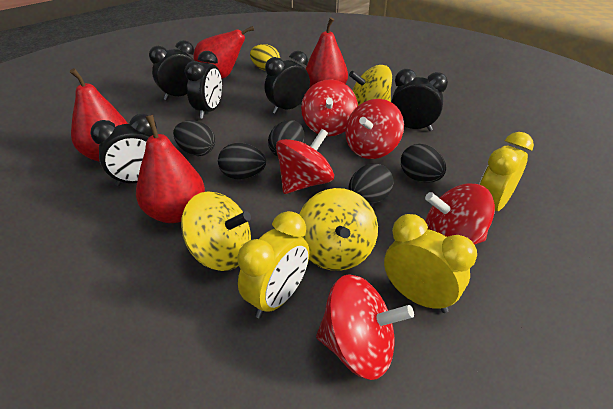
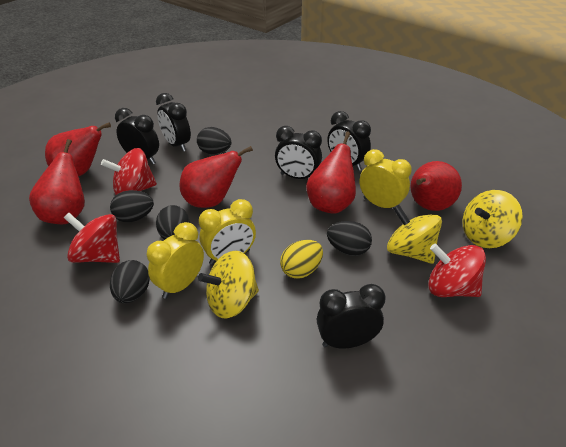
red pear: 4 -> 5
red spinning top: 5 -> 3

